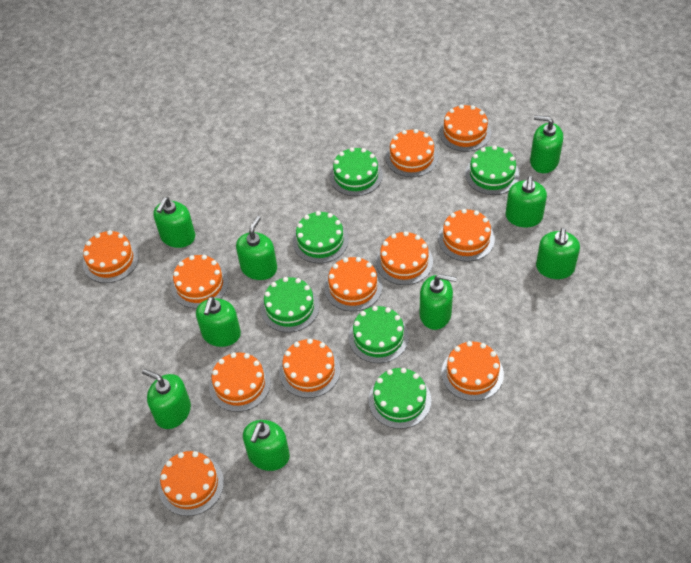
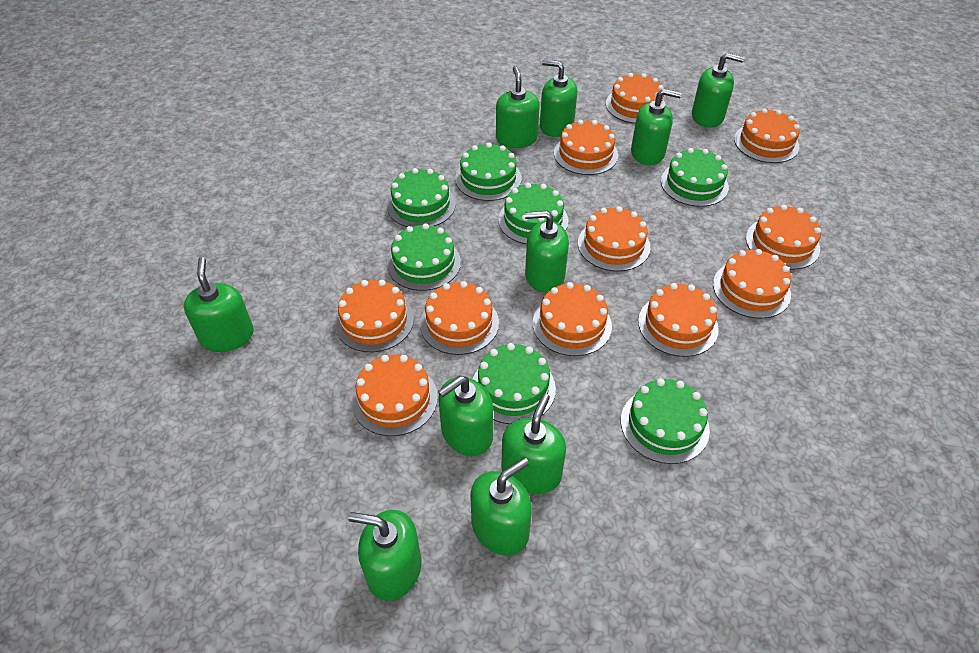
green cake: 6 -> 7
green soap dispenser: 9 -> 10

